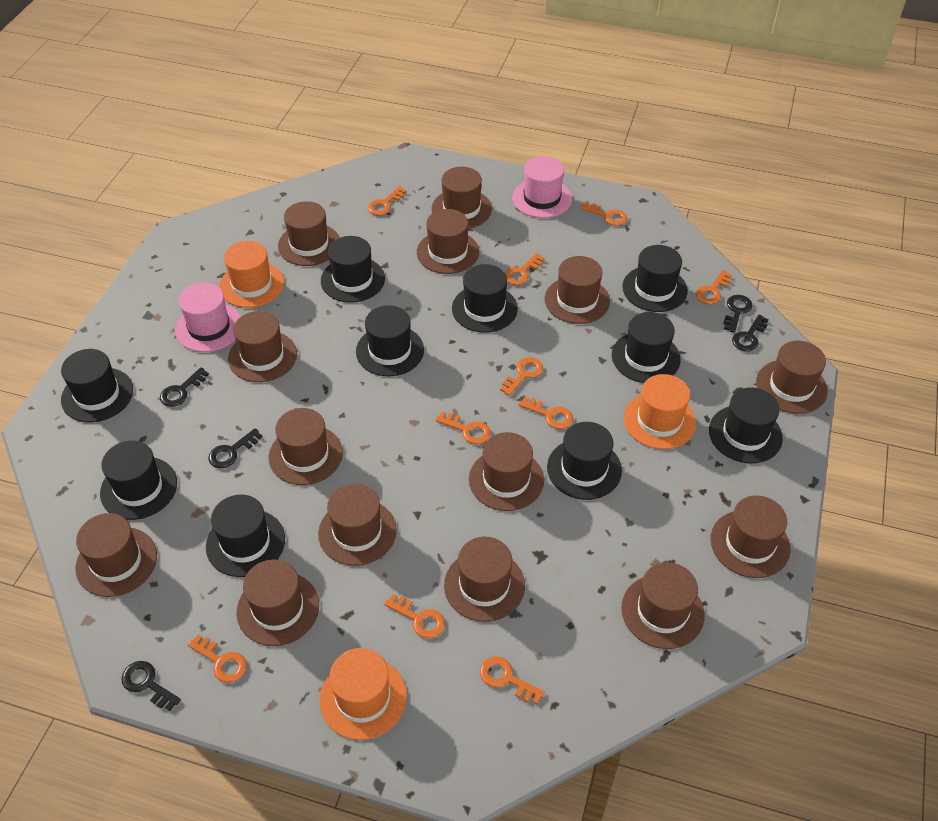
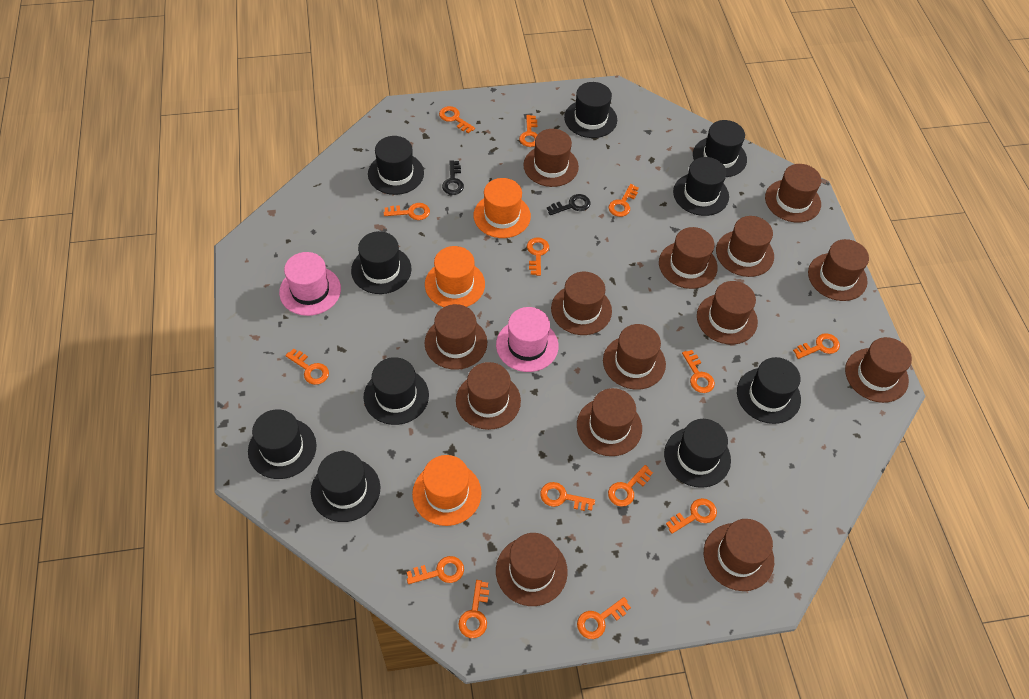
black key: 5 -> 2
orange key: 10 -> 14

